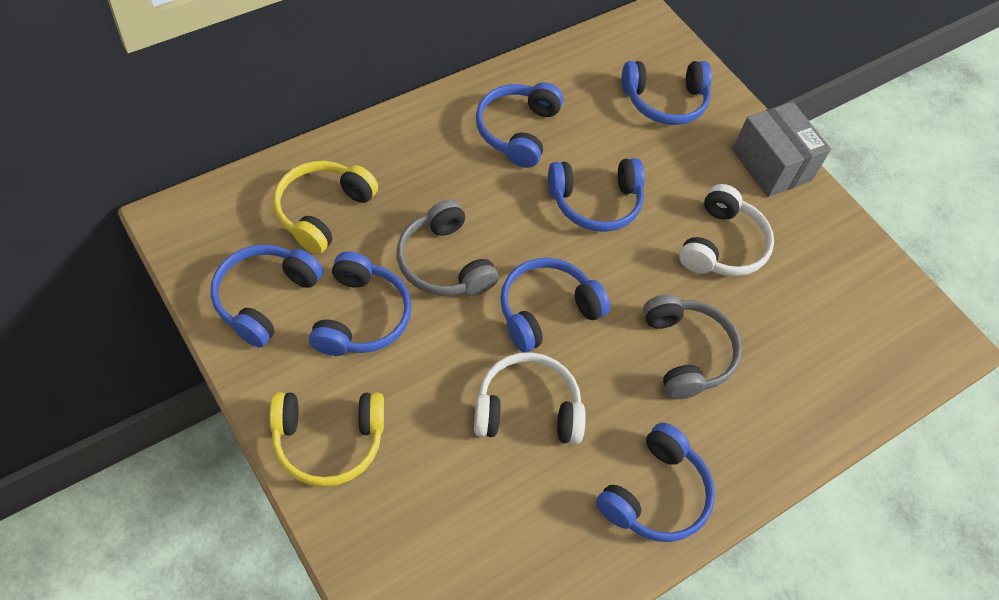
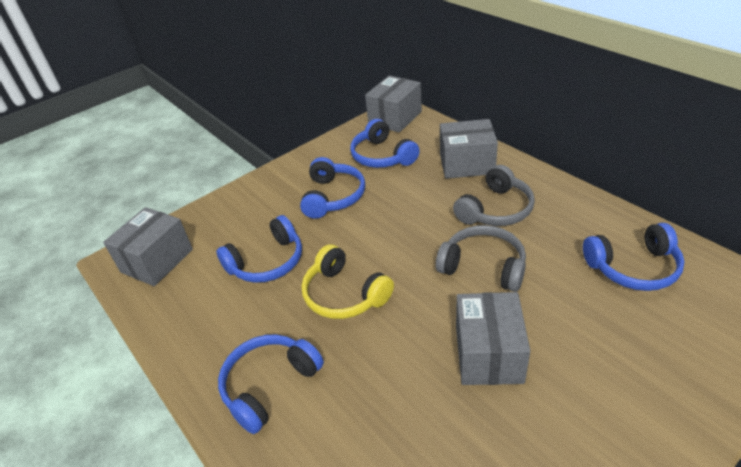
blue headphones: 7 -> 5
grey box: 1 -> 4
white headphones: 2 -> 0
yellow headphones: 2 -> 1

